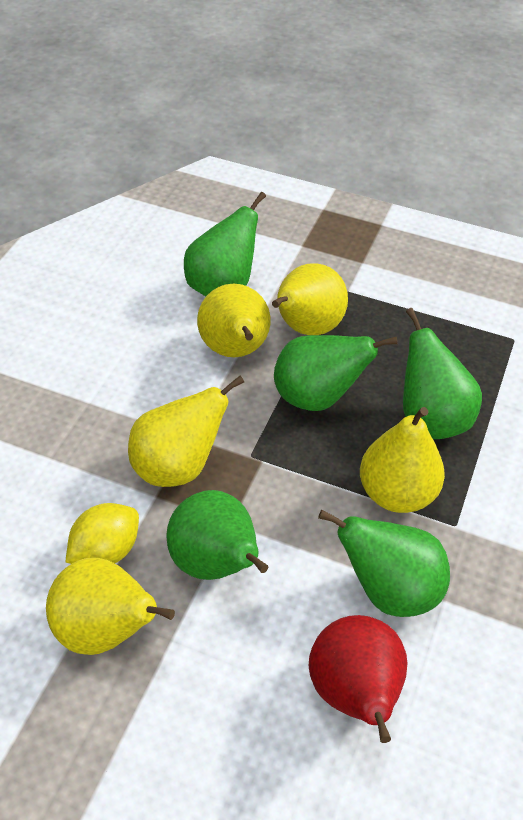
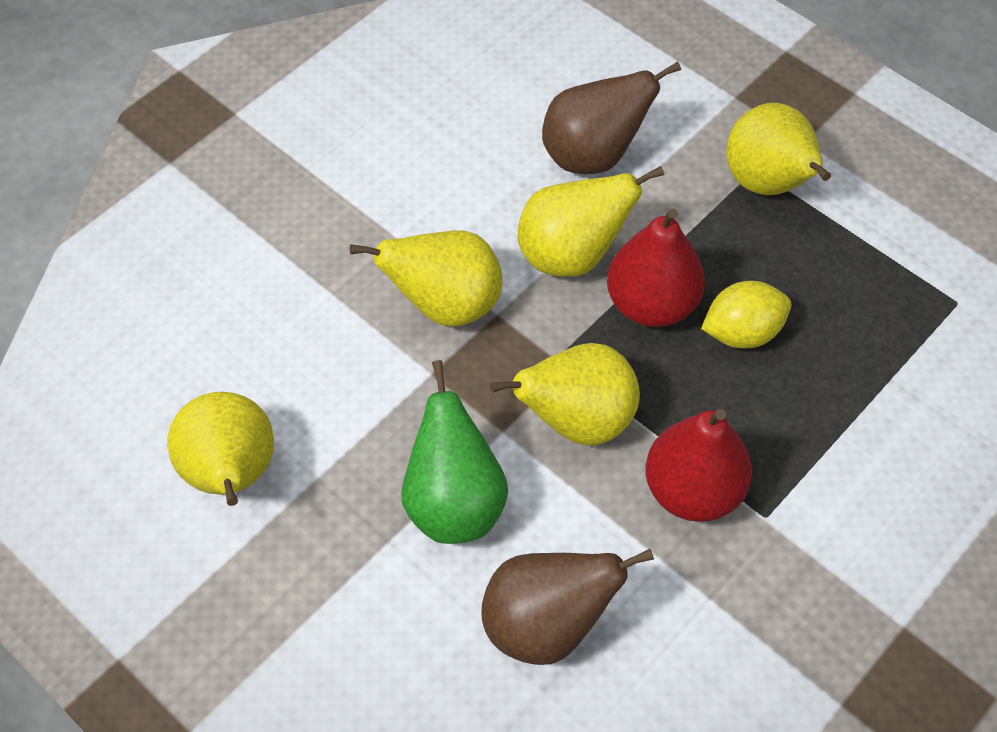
brown pear: 0 -> 2
green pear: 5 -> 1
red pear: 1 -> 2

